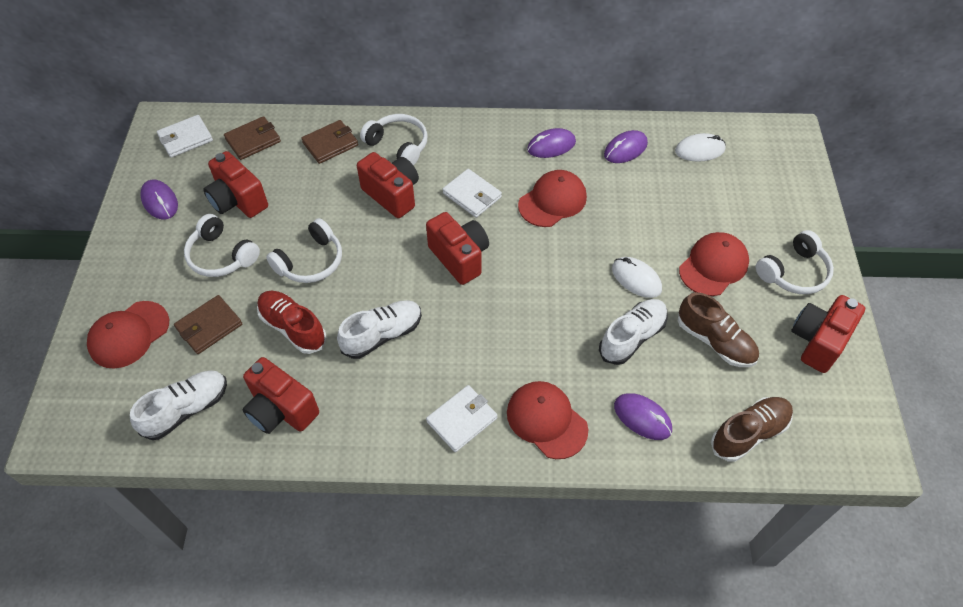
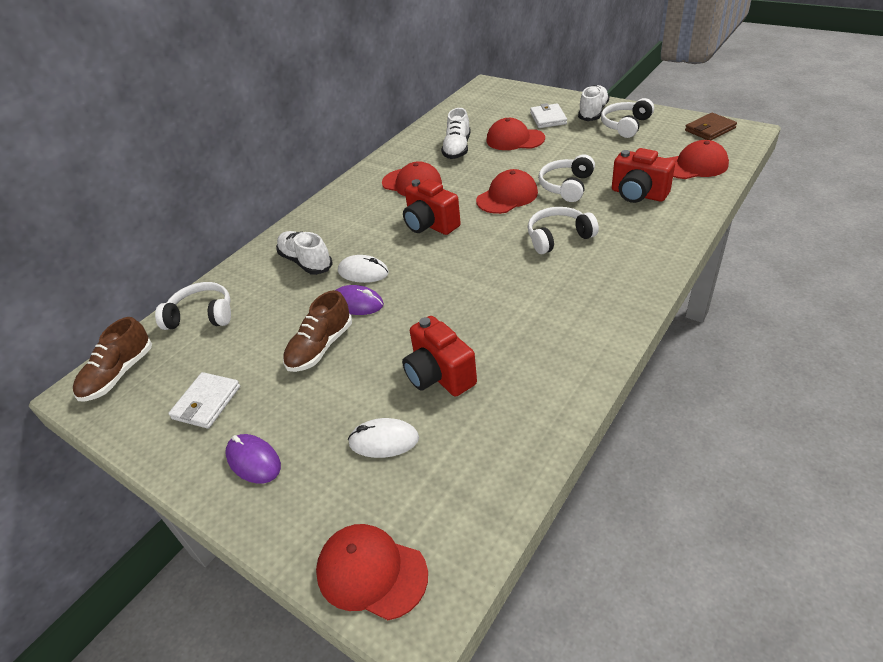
brown wallet: 3 -> 1
purple mouse: 4 -> 2
red camera: 5 -> 3
red cap: 4 -> 5
red shoe: 1 -> 0
white wallet: 3 -> 2

